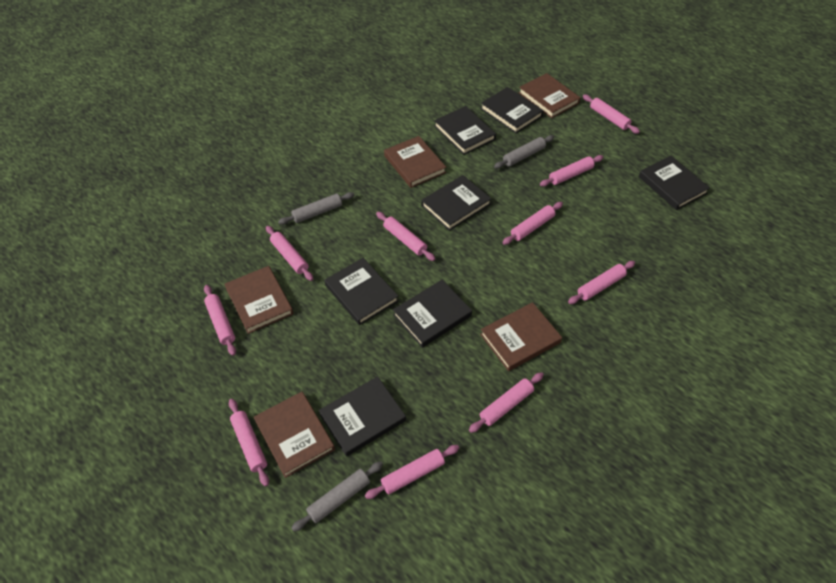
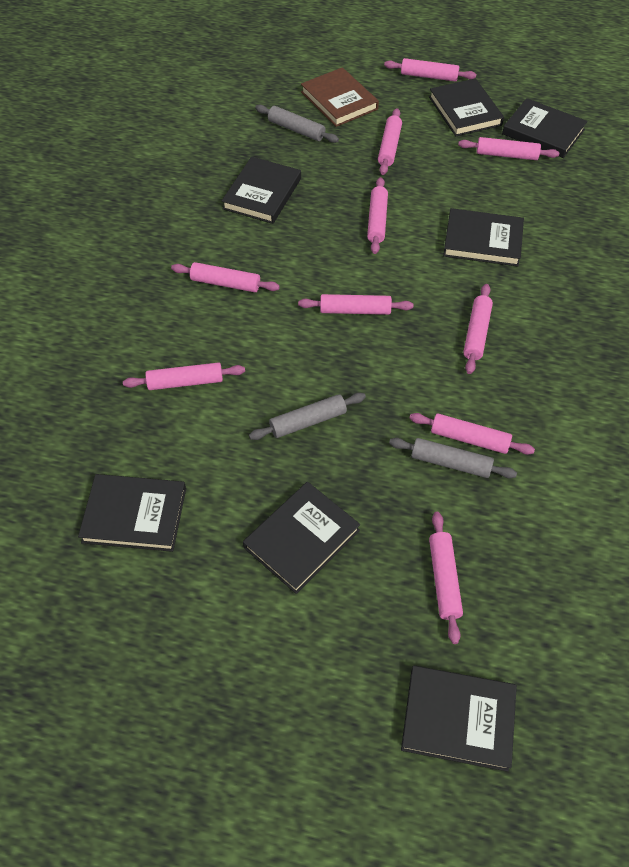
brown book: 5 -> 1

